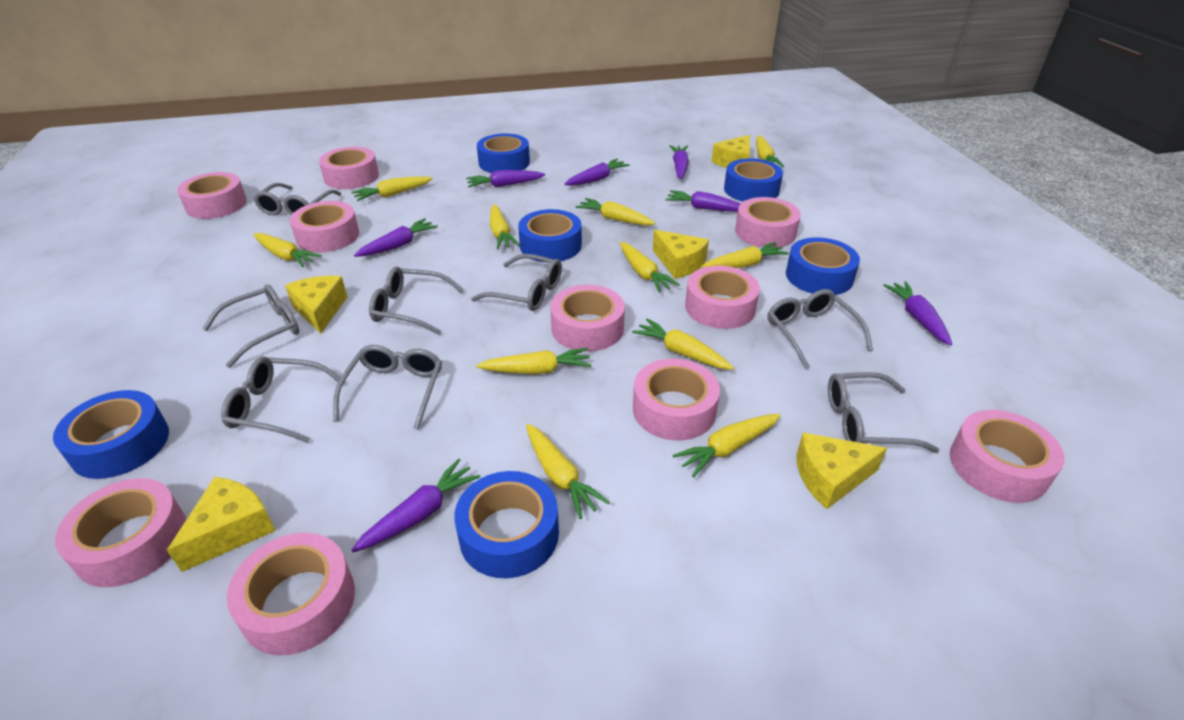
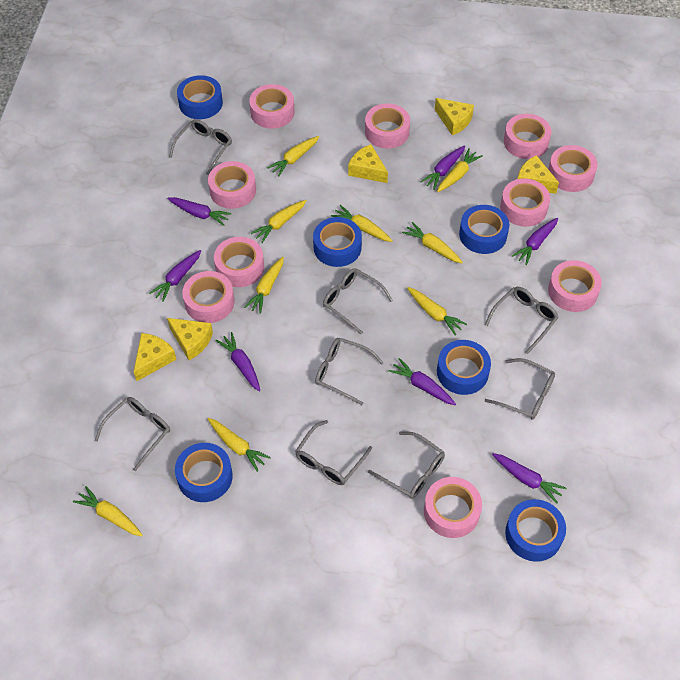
yellow carrot: 11 -> 9

